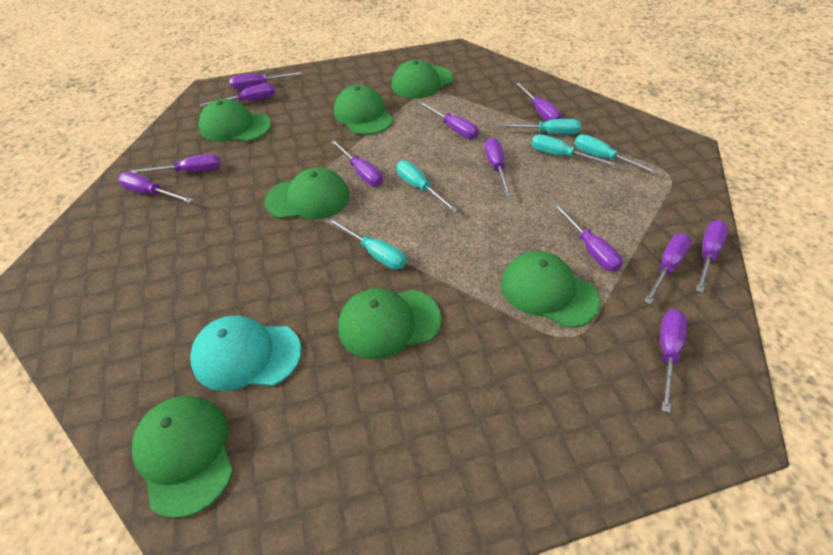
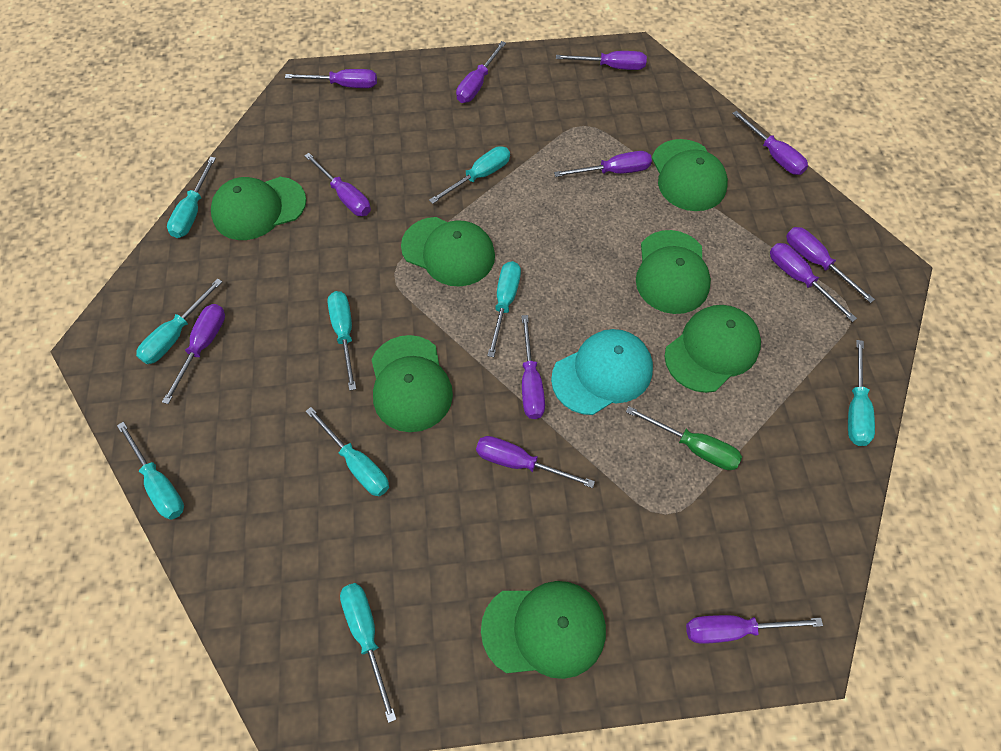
green screwdriver: 0 -> 1
turquoise screwdriver: 5 -> 9

